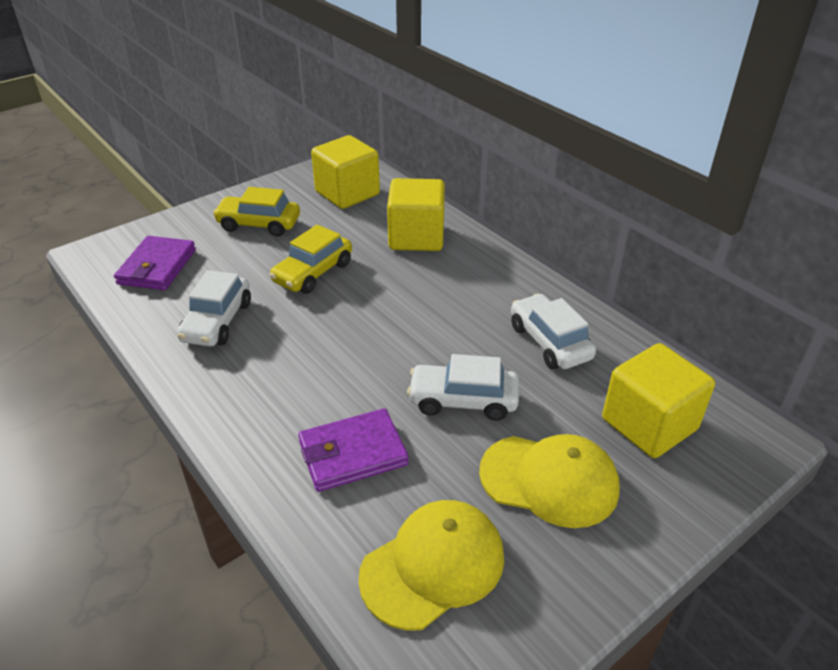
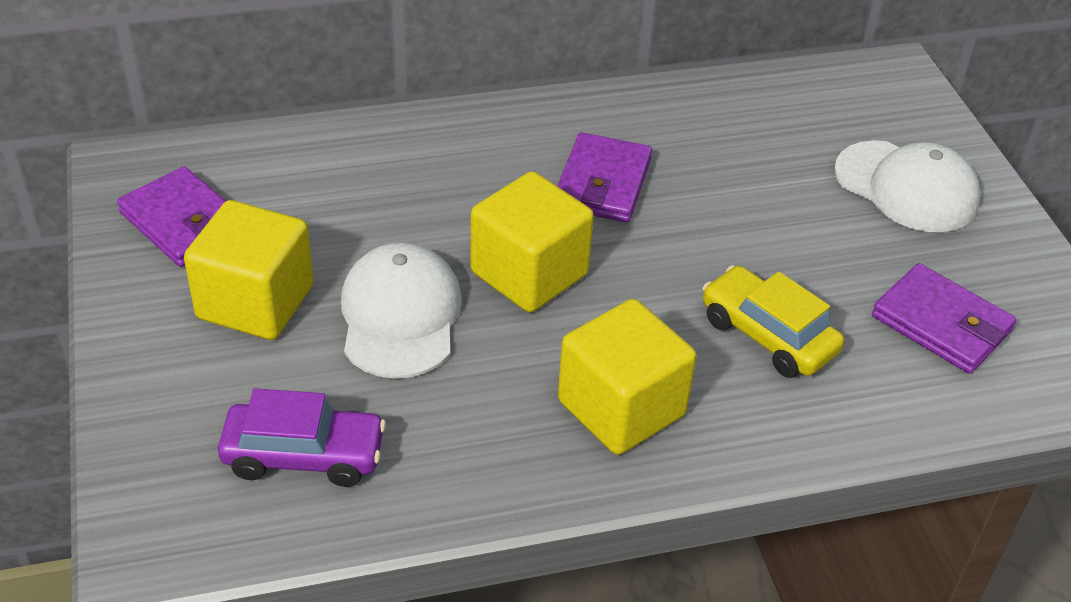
purple car: 0 -> 1
purple wallet: 2 -> 3
white cap: 0 -> 2
white car: 3 -> 0
yellow cap: 2 -> 0
yellow car: 2 -> 1

